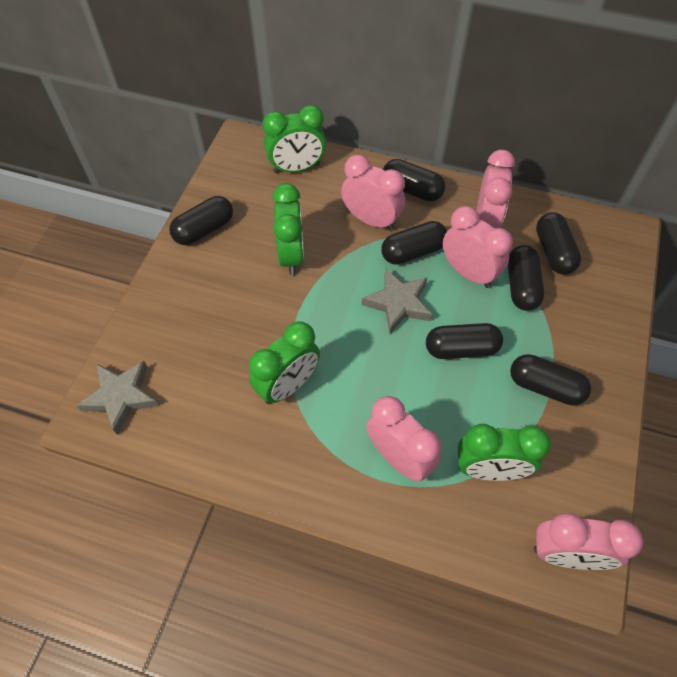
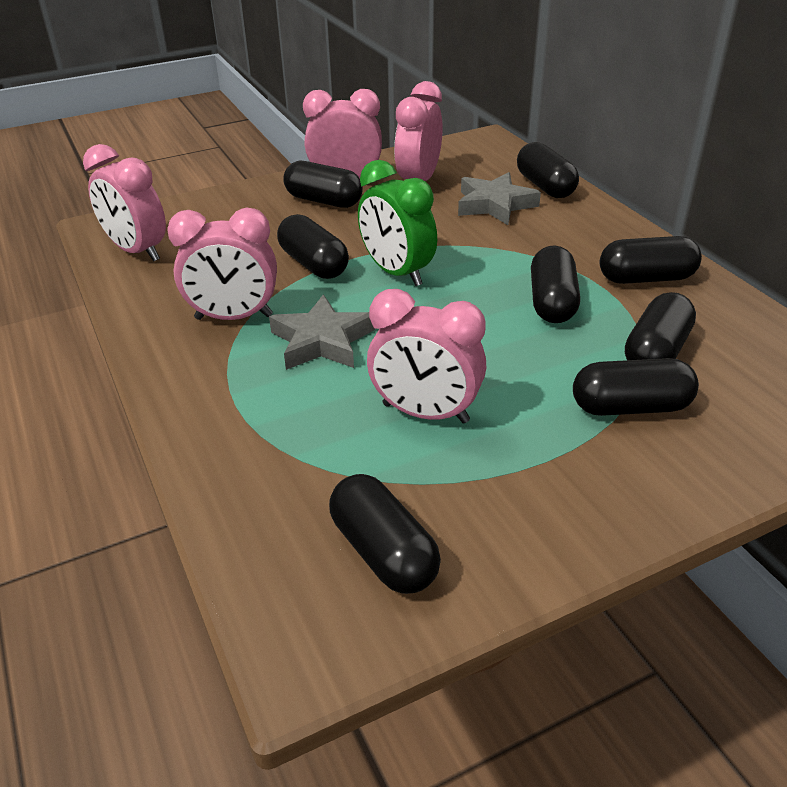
black capsule: 7 -> 8
green clock: 4 -> 1

